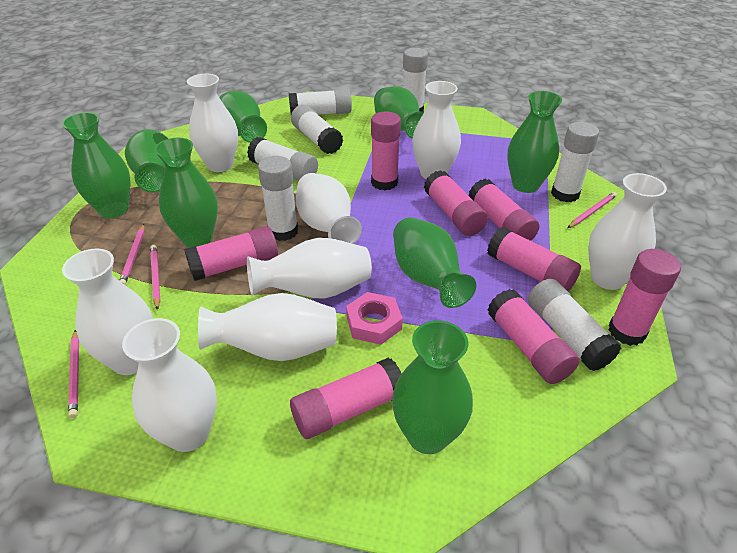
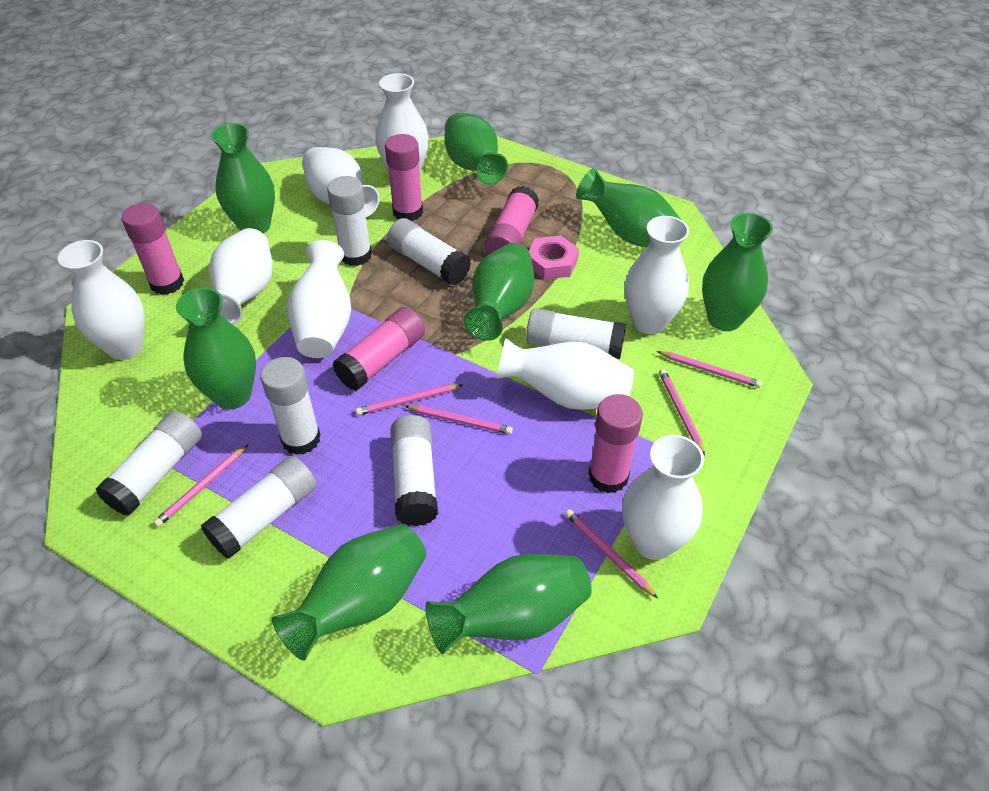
pink glue stick: 8 -> 5
pink pencil: 4 -> 6

